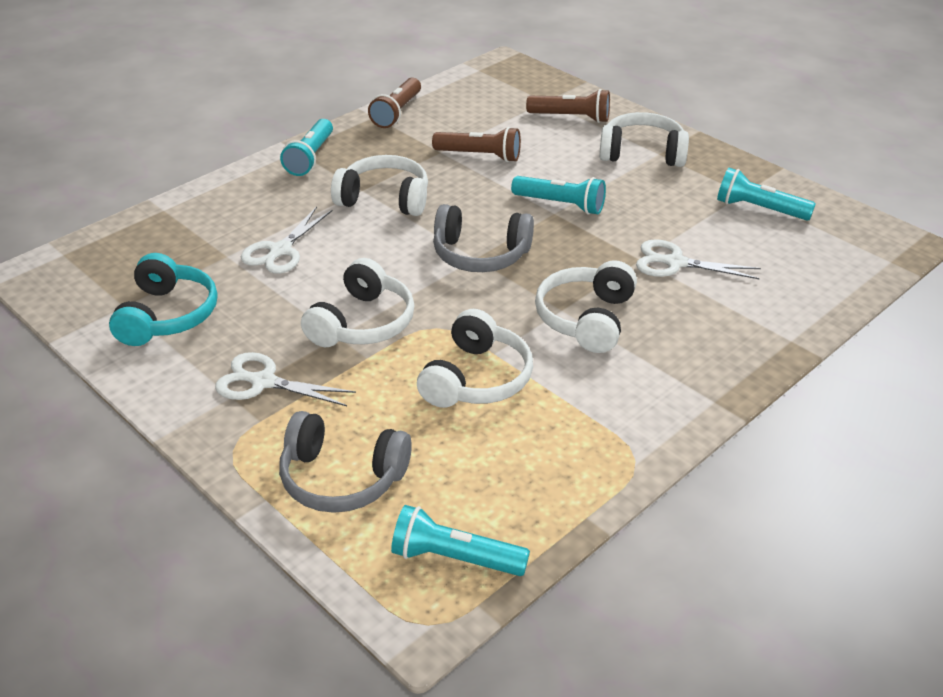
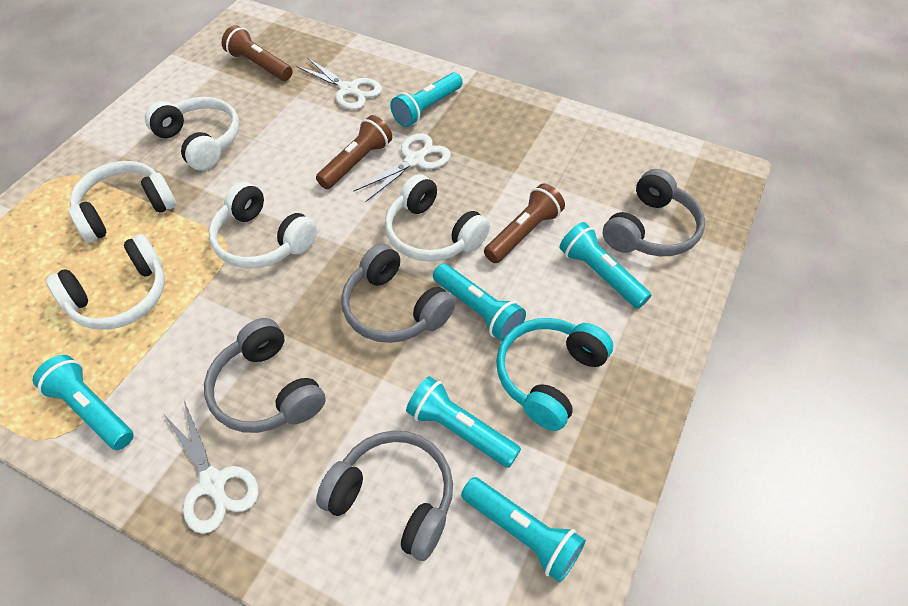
grey headphones: 2 -> 4
turquoise flashlight: 4 -> 6

